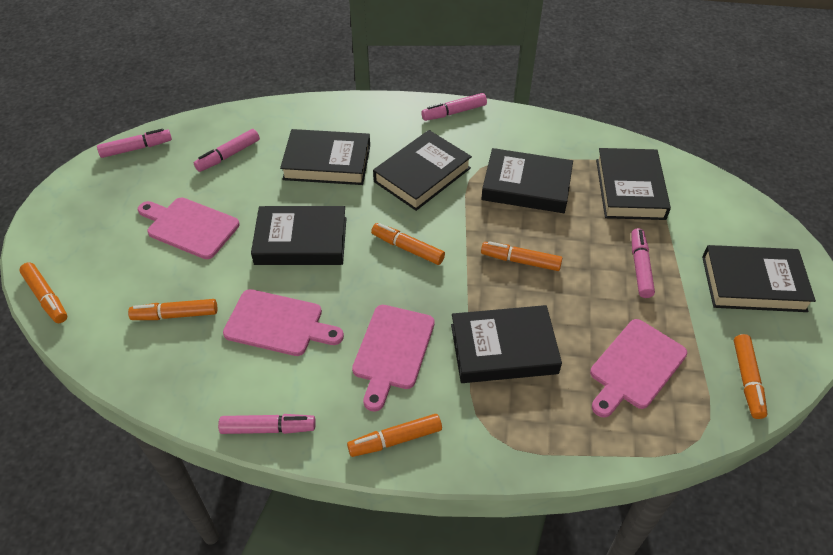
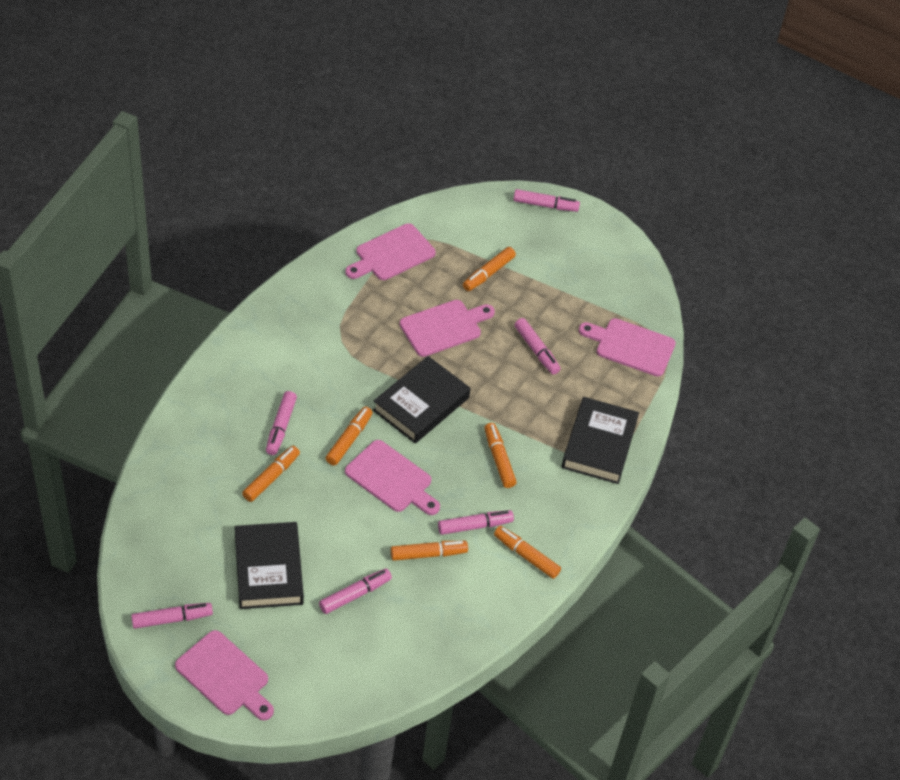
black book: 7 -> 3
pink cutting board: 4 -> 5
pink marker: 5 -> 6

